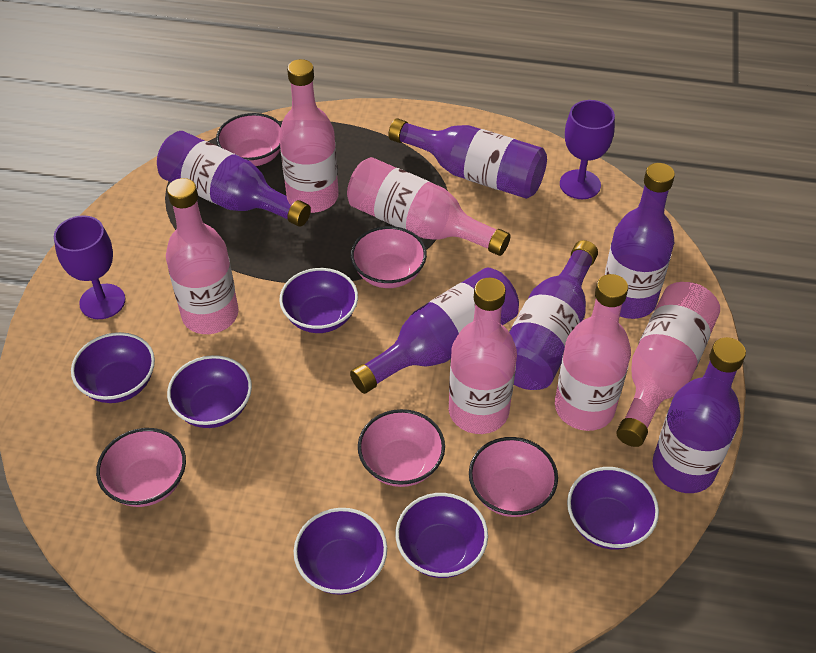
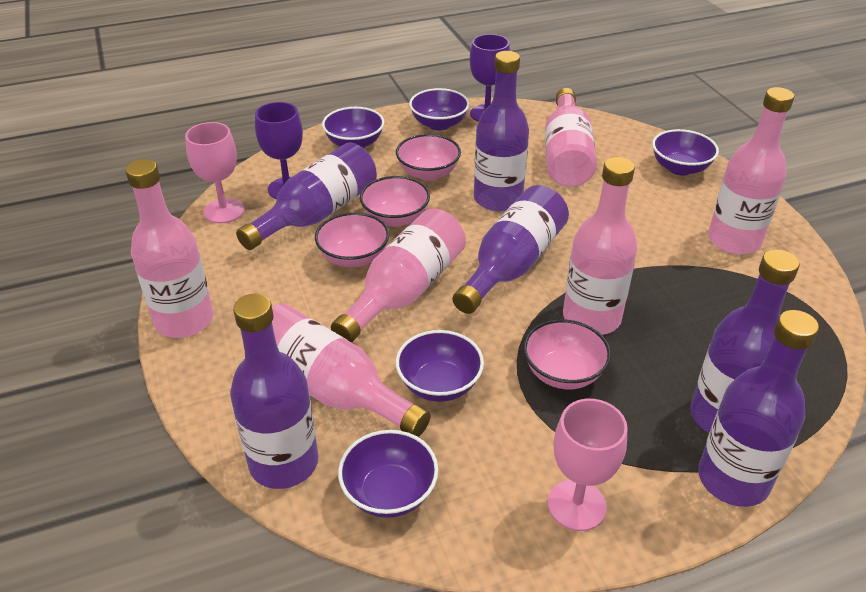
pink bowl: 5 -> 4
pink goblet: 0 -> 2
purple bowl: 6 -> 5

